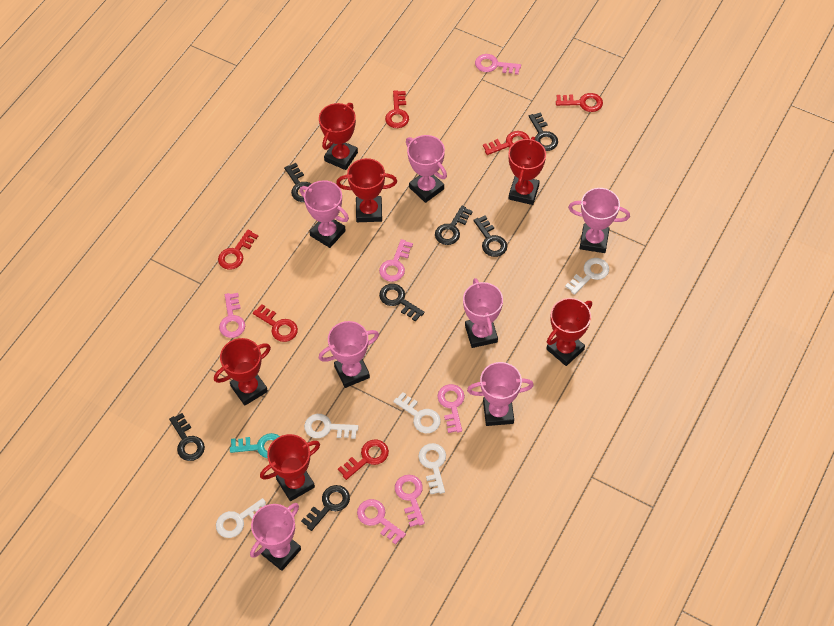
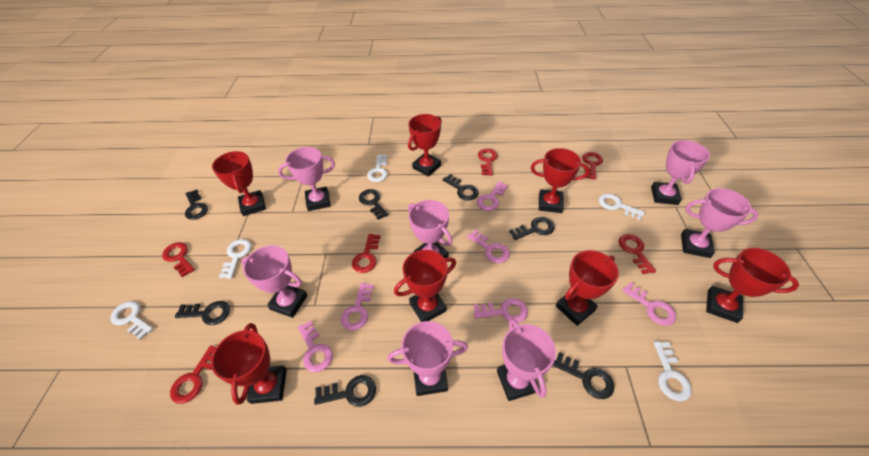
red trophy: 6 -> 7
turquoise key: 1 -> 0

